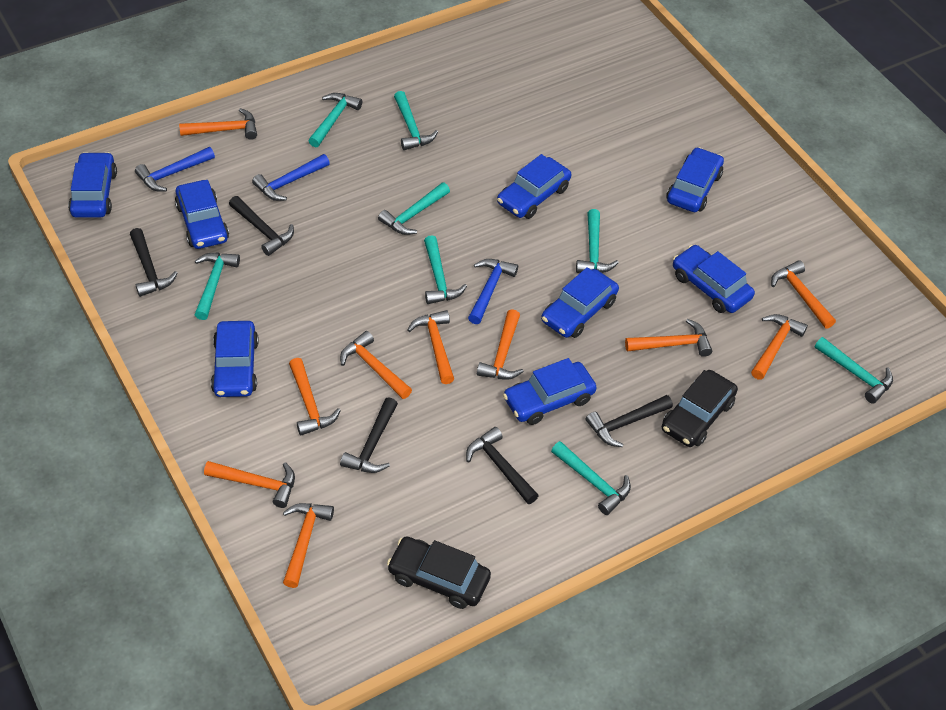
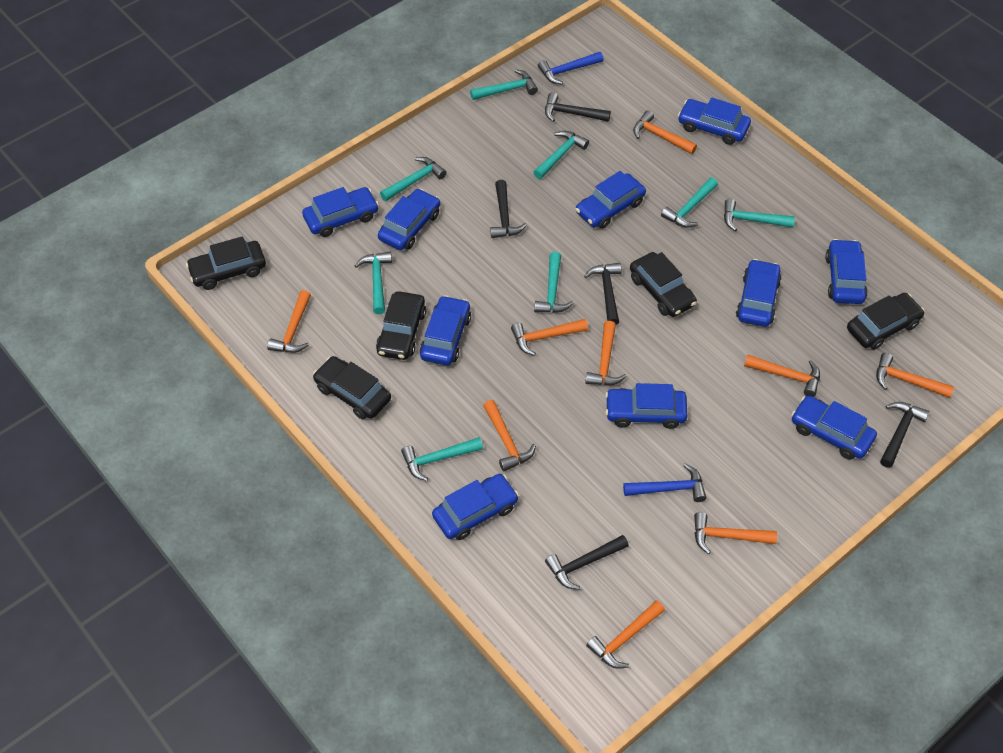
black car: 2 -> 5
blue car: 8 -> 10
blue hammer: 3 -> 2
orange hammer: 10 -> 9

